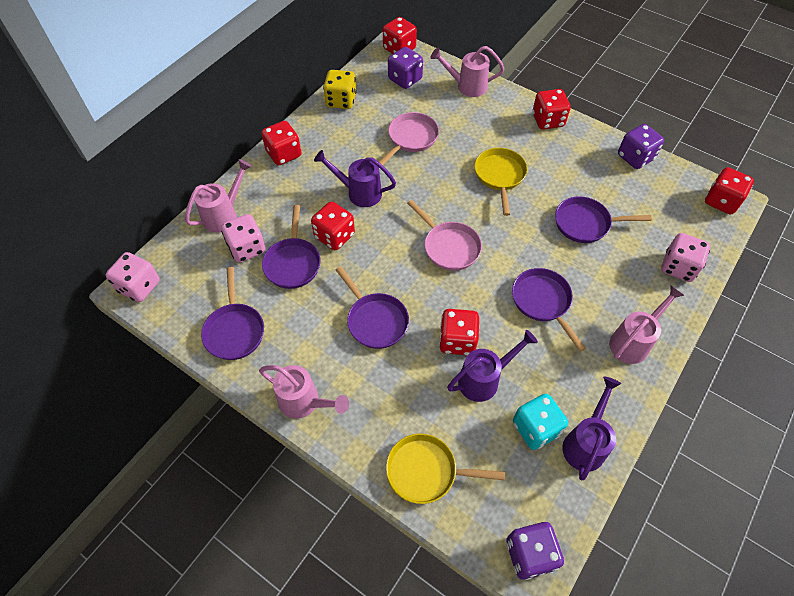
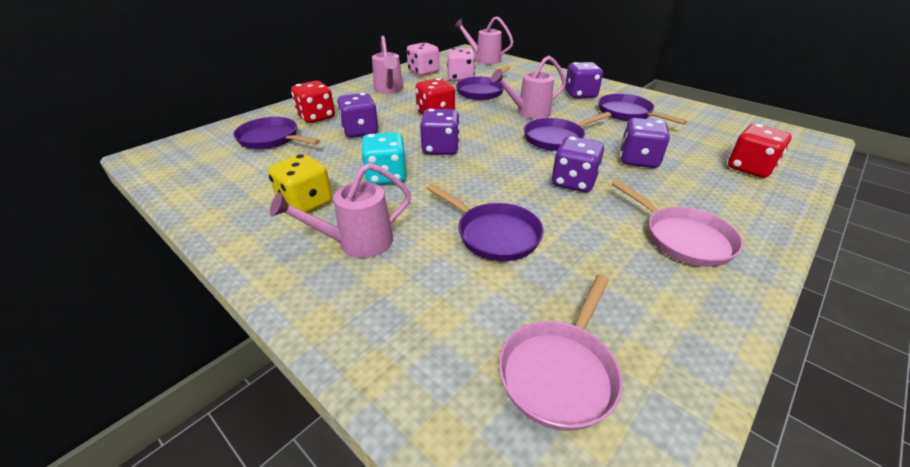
pink dice: 3 -> 2
purple dice: 3 -> 5
purple watering can: 3 -> 0
red dice: 6 -> 3
yellow pan: 2 -> 0

